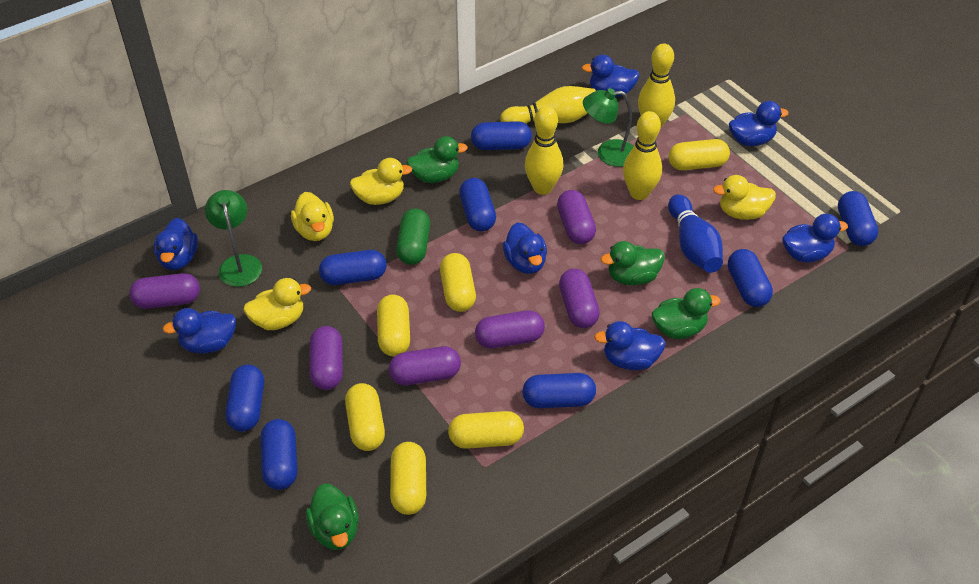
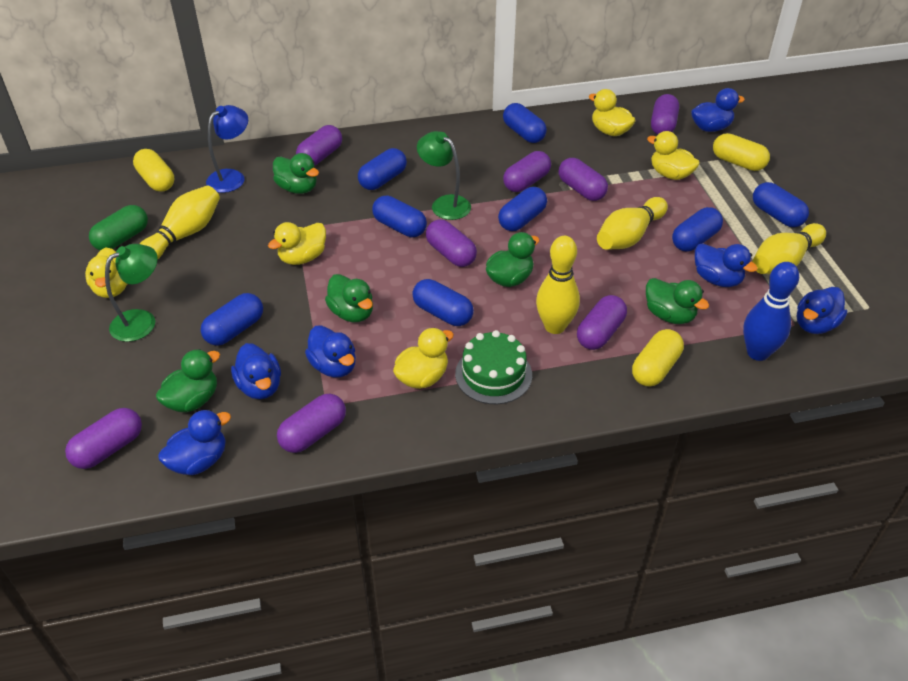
blue duck: 7 -> 6
blue lamp: 0 -> 1
green cake: 0 -> 1
green duck: 4 -> 5
purple capsule: 6 -> 8
yellow capsule: 6 -> 3
yellow duck: 4 -> 5

